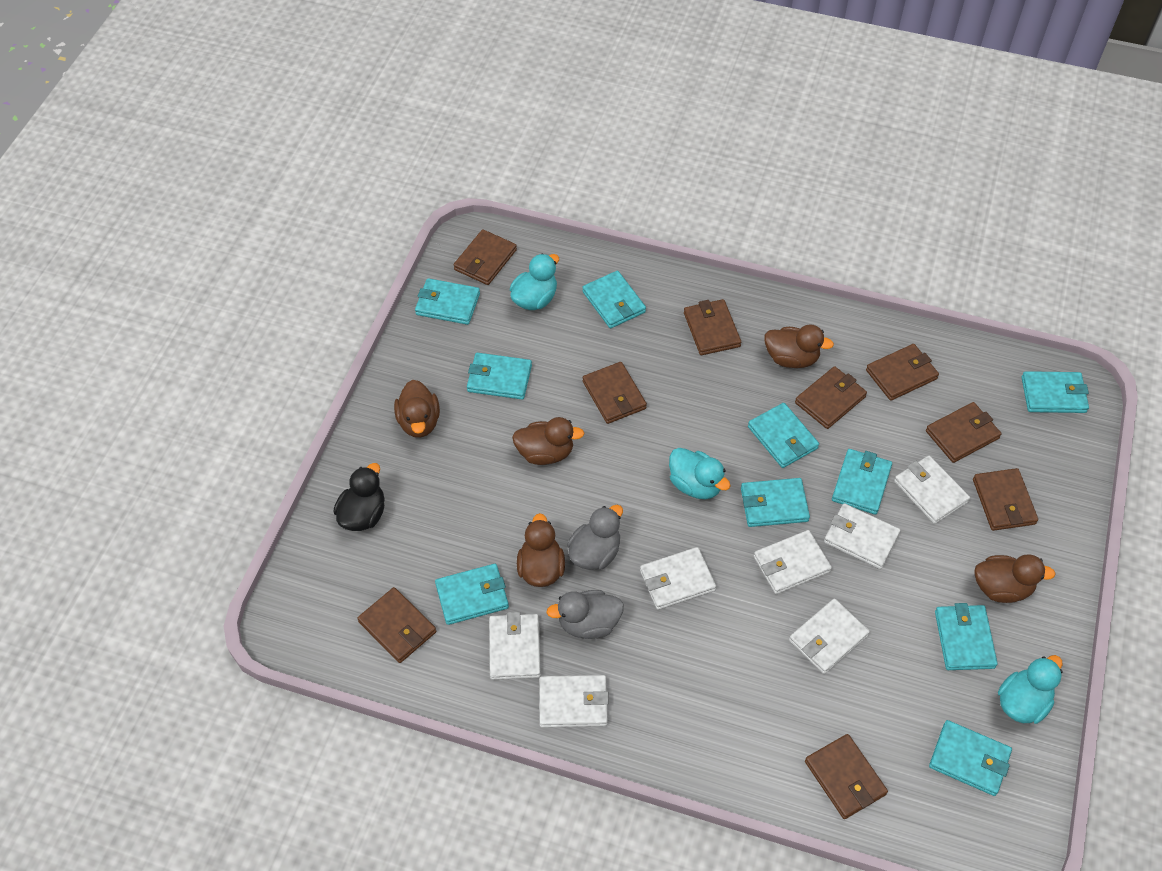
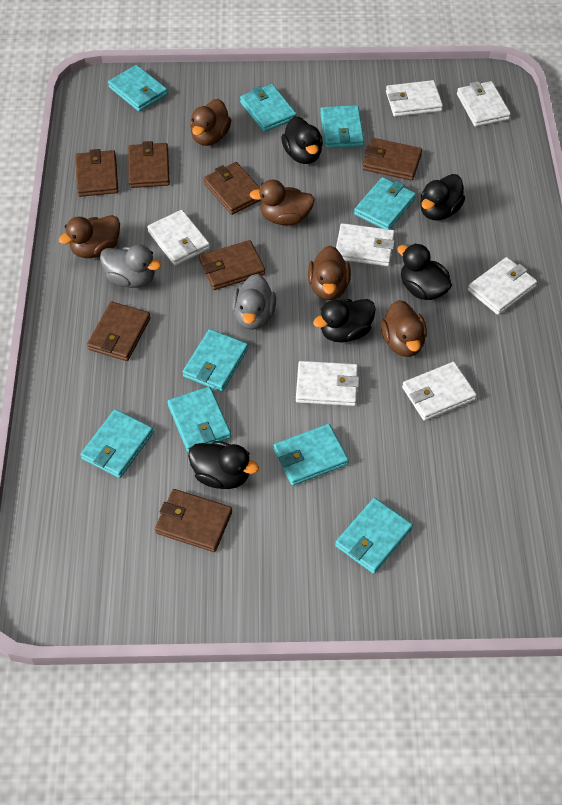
black duck: 1 -> 5
brown wallet: 9 -> 7
turquoise duck: 3 -> 0
turquoise wallet: 10 -> 9

